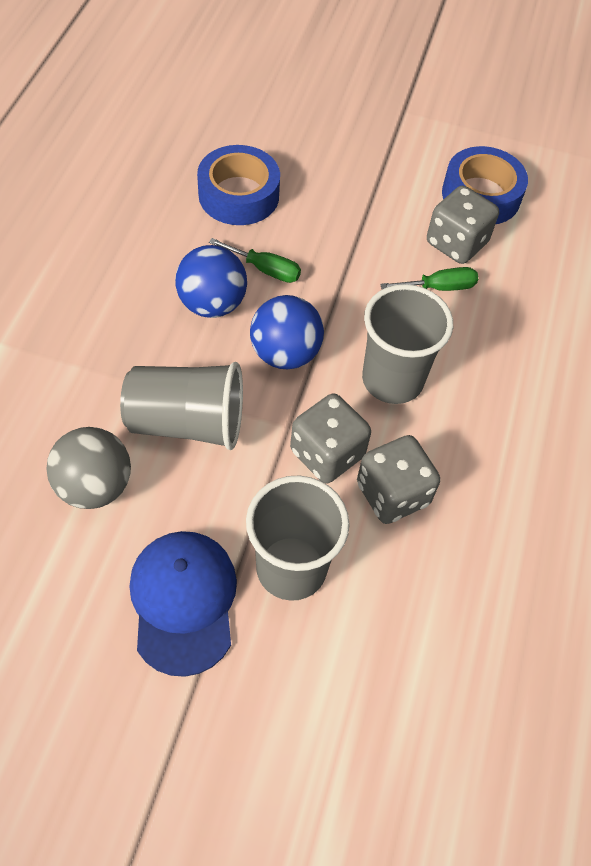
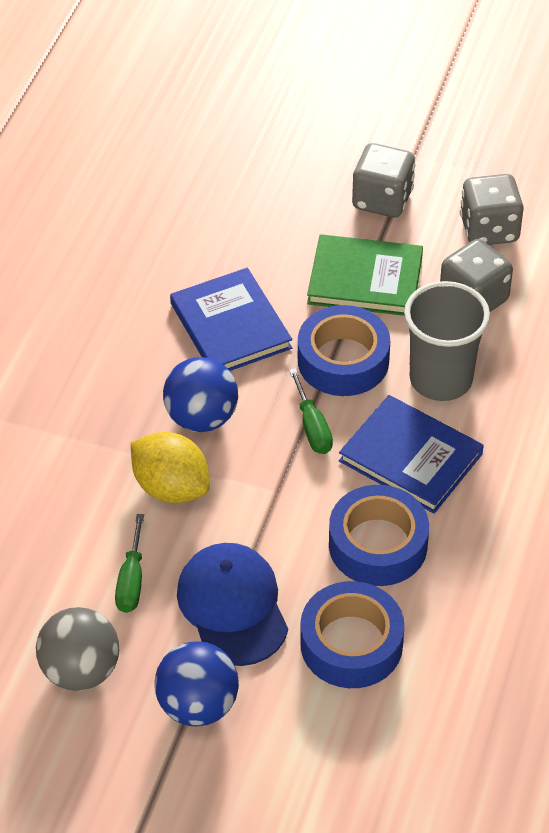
blue book: 0 -> 2
blue tape: 2 -> 3
green book: 0 -> 1
grey cup: 3 -> 1
yellow lemon: 0 -> 1

